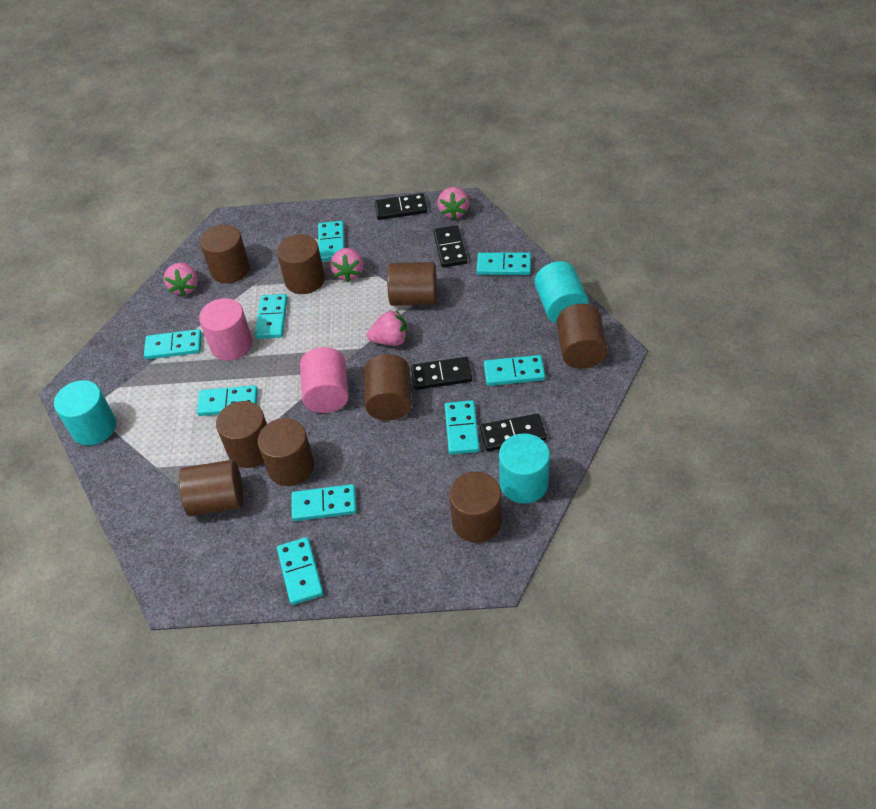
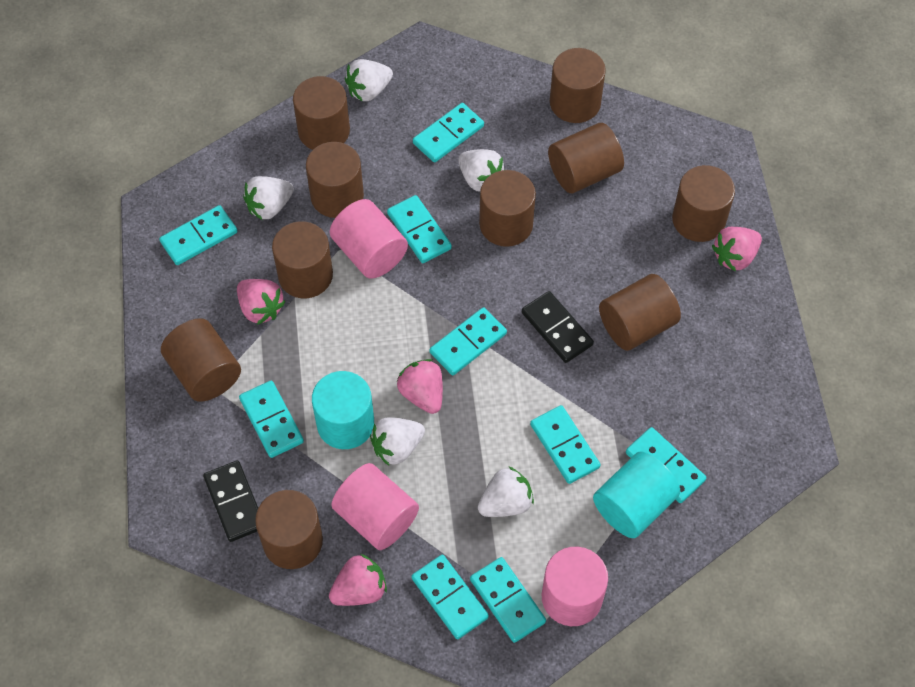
black domino: 4 -> 2
brown cylinder: 9 -> 10
pink cylinder: 2 -> 3
turquoise cylinder: 3 -> 2
white strawberry: 0 -> 5

